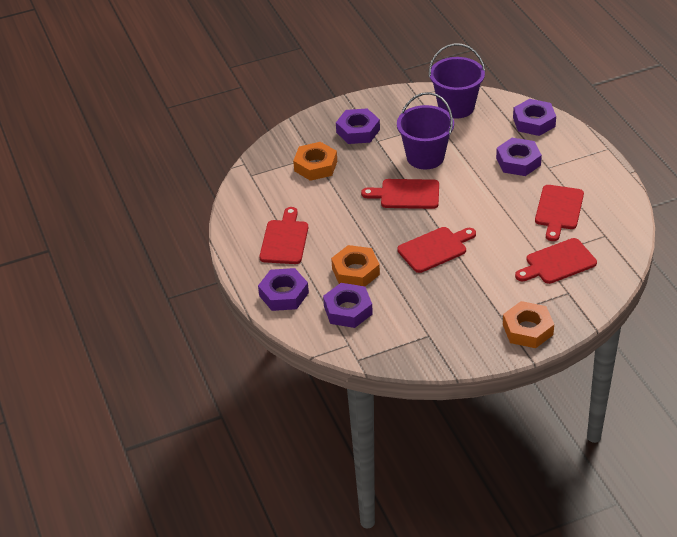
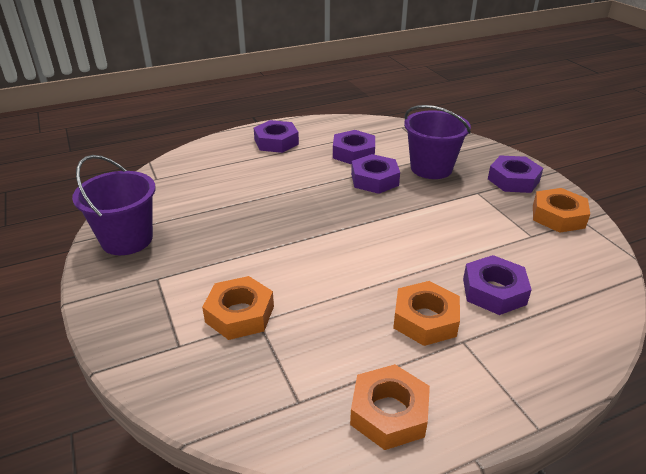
orange nut: 3 -> 4
red cutting board: 5 -> 0

